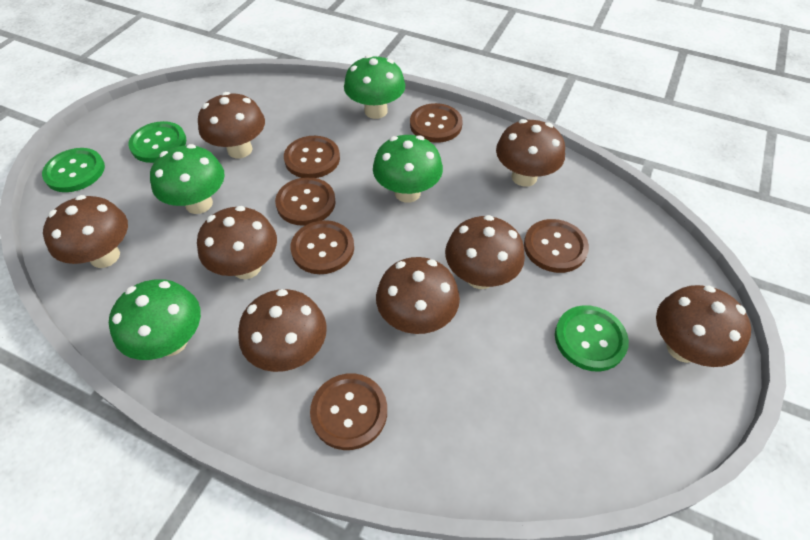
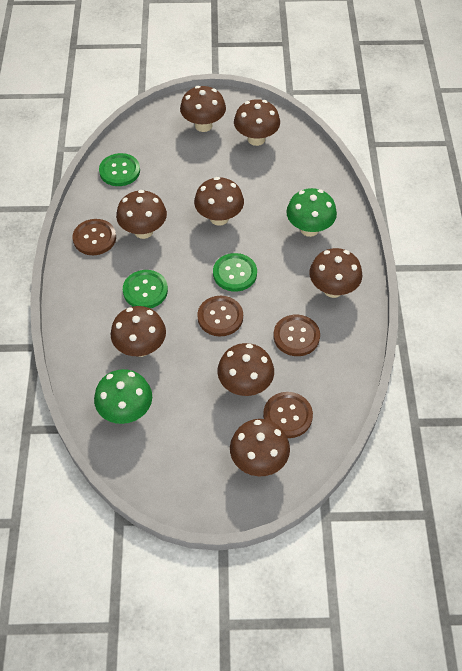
brown button: 6 -> 4
green mushroom: 4 -> 2

